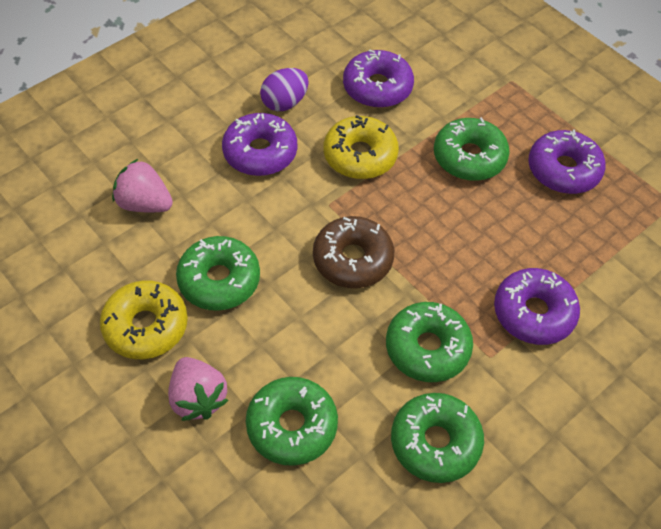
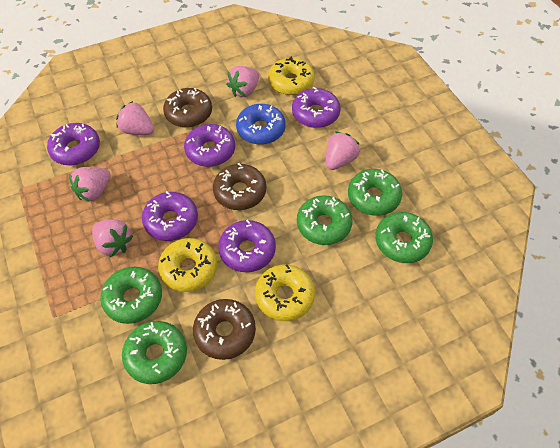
blue donut: 0 -> 1
brown donut: 1 -> 3
pink strawberry: 2 -> 5
purple donut: 4 -> 5
purple egg: 1 -> 0
yellow donut: 2 -> 3

